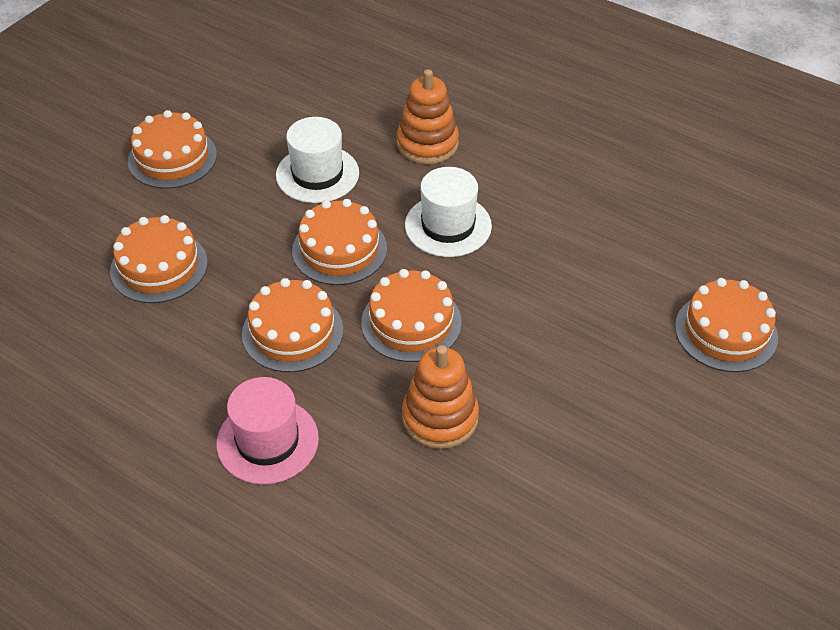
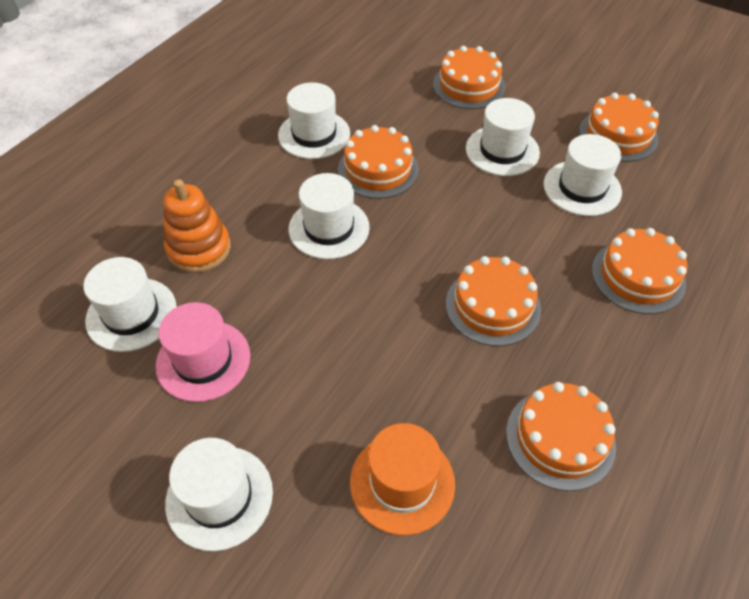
orange hat: 0 -> 1
orange stacking toy: 2 -> 1
white hat: 2 -> 6

